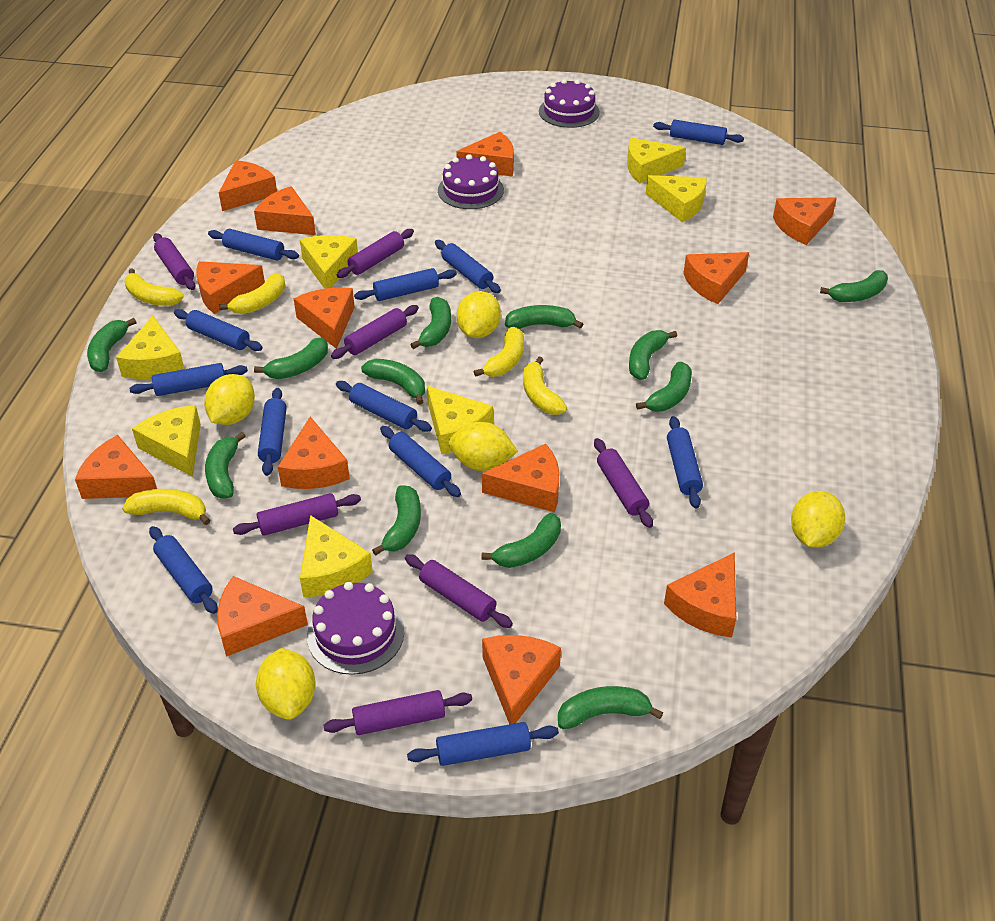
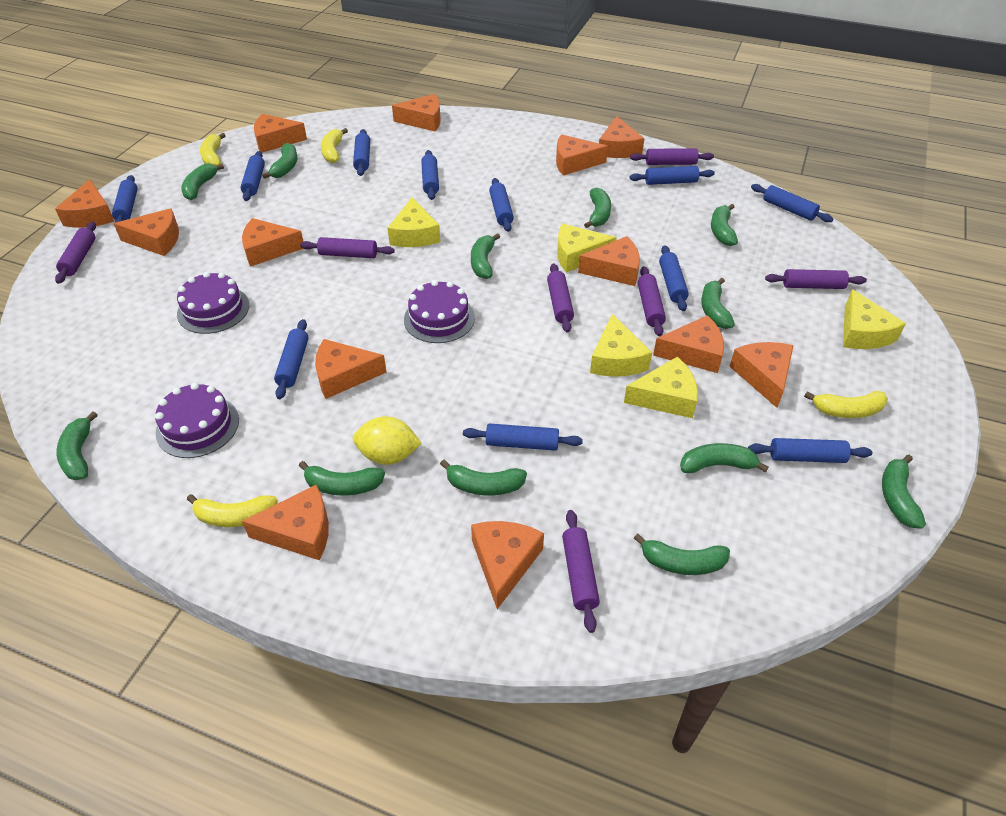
blue rolling pin: 12 -> 11
yellow banana: 5 -> 4
yellow cheese: 7 -> 5
yellow lemon: 5 -> 1

